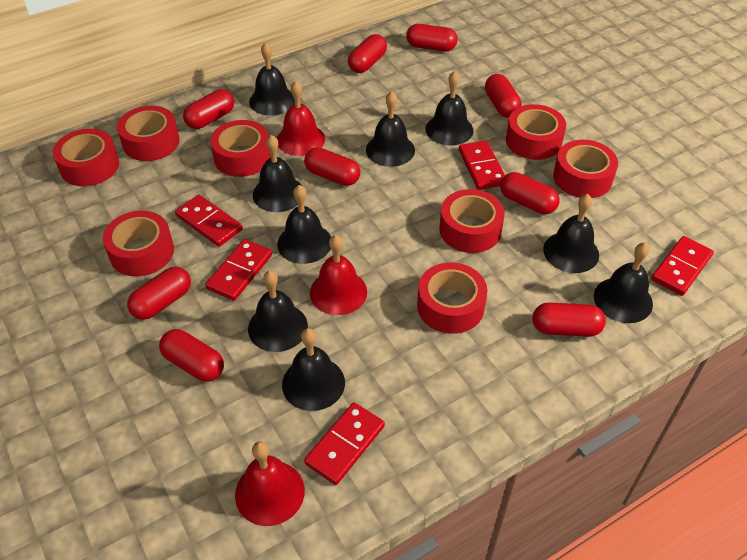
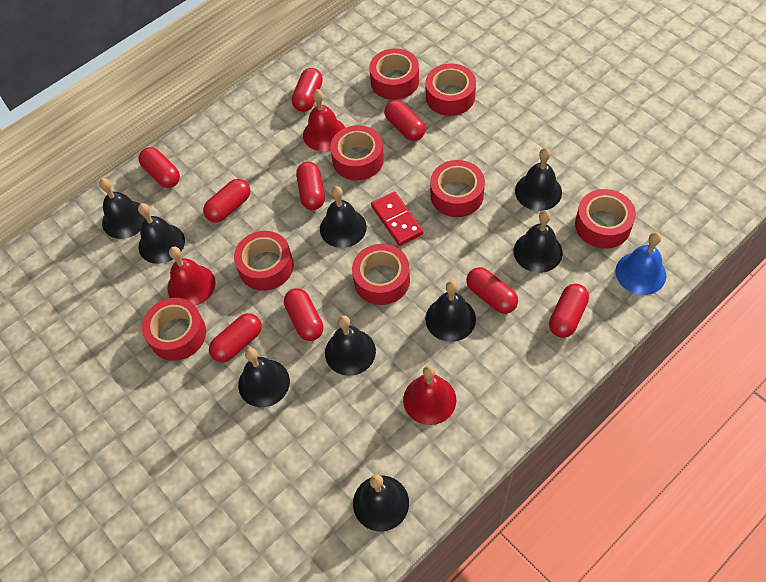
blue bell: 0 -> 1
red domino: 5 -> 1

